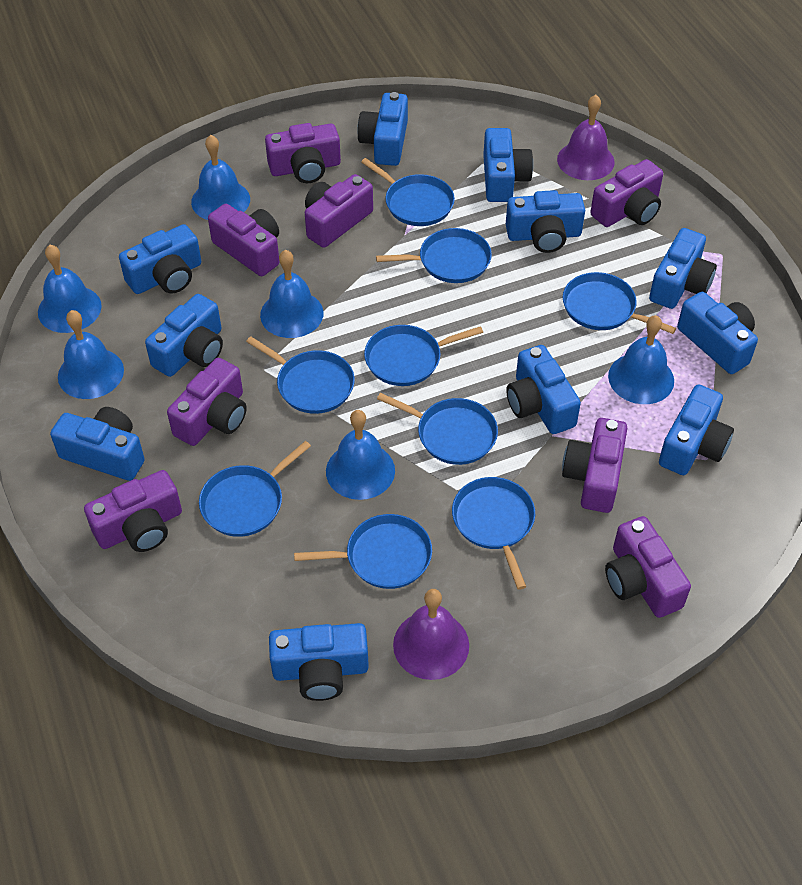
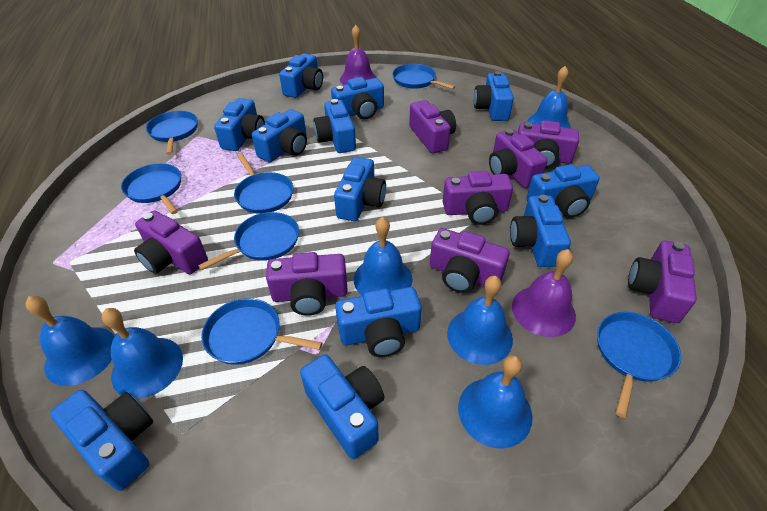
blue camera: 11 -> 12
blue pan: 9 -> 7

